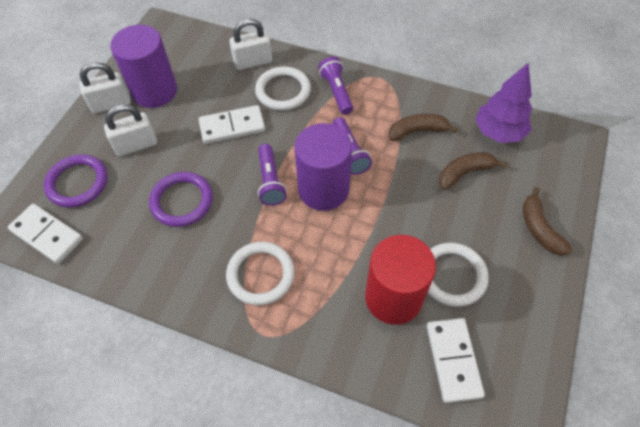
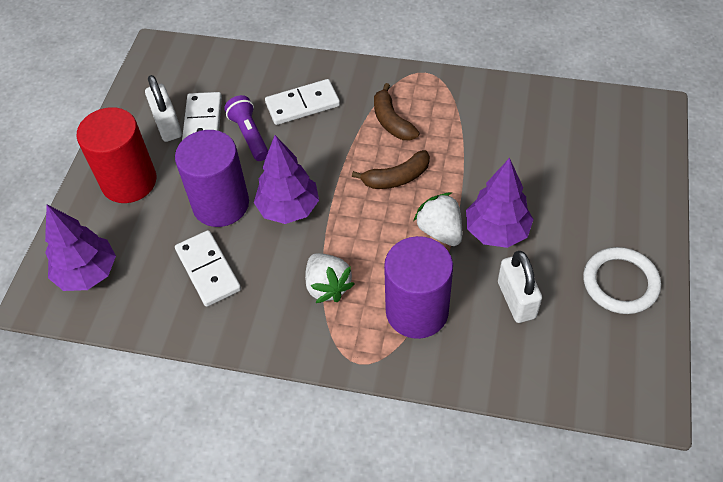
brown banana: 3 -> 2
purple flashlight: 3 -> 1
purple ring: 2 -> 0
purple tree: 1 -> 3
white padlock: 3 -> 2
white ring: 3 -> 1
white strawberry: 0 -> 2

